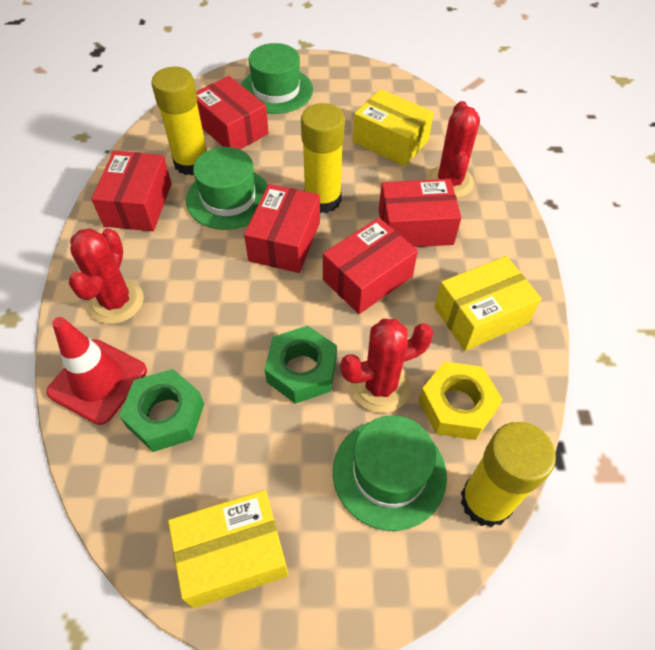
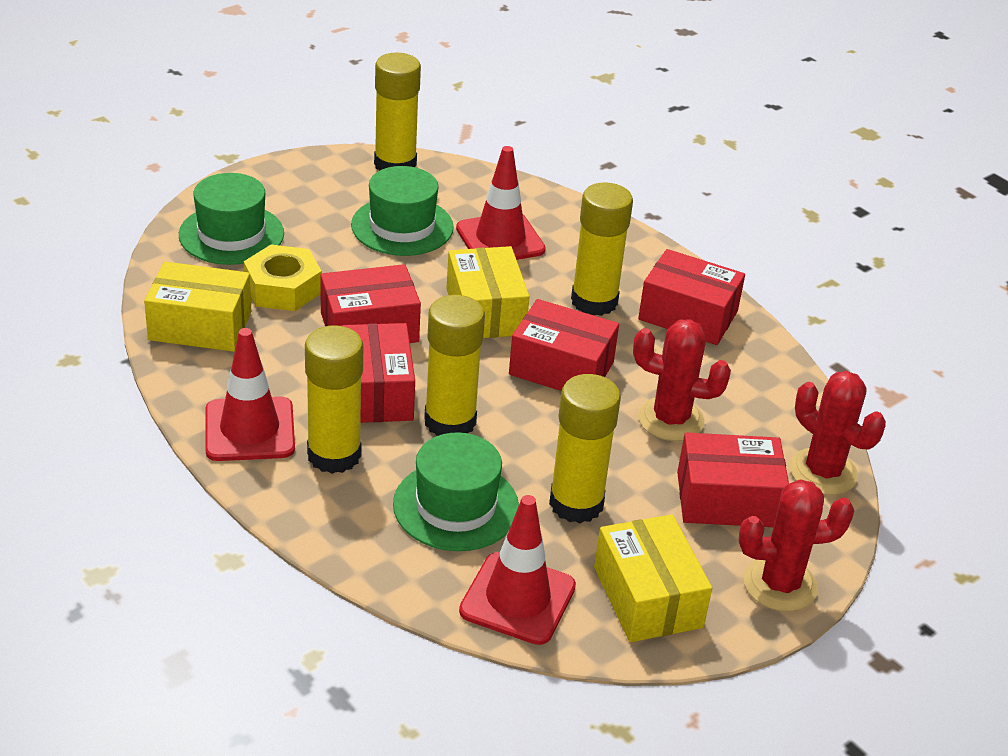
green nut: 2 -> 0
red traffic cone: 1 -> 3
yellow glue stick: 3 -> 5

